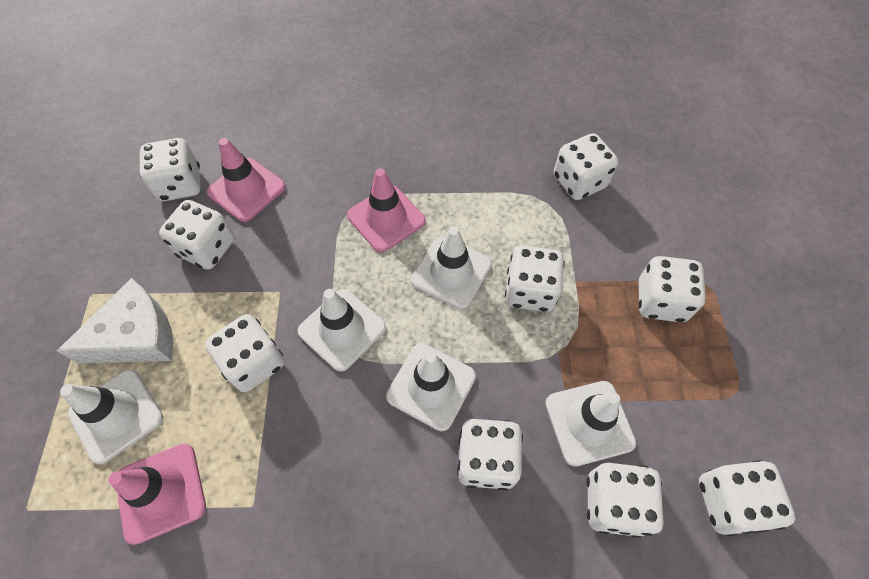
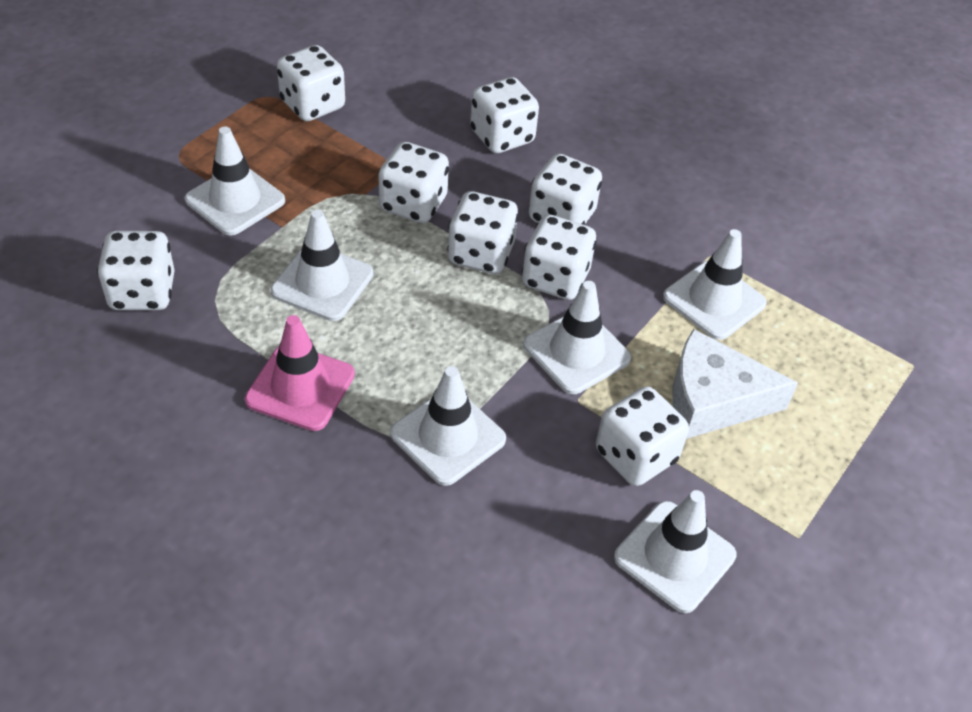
pink traffic cone: 3 -> 1
white dice: 9 -> 8
white traffic cone: 5 -> 6

